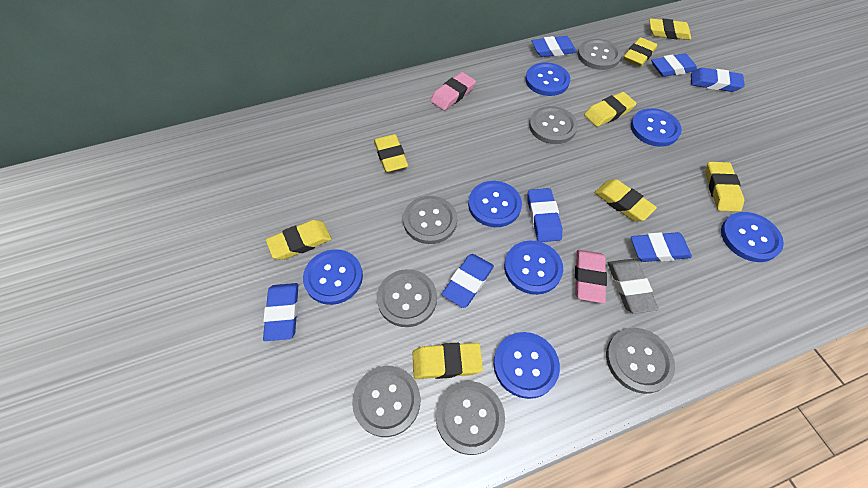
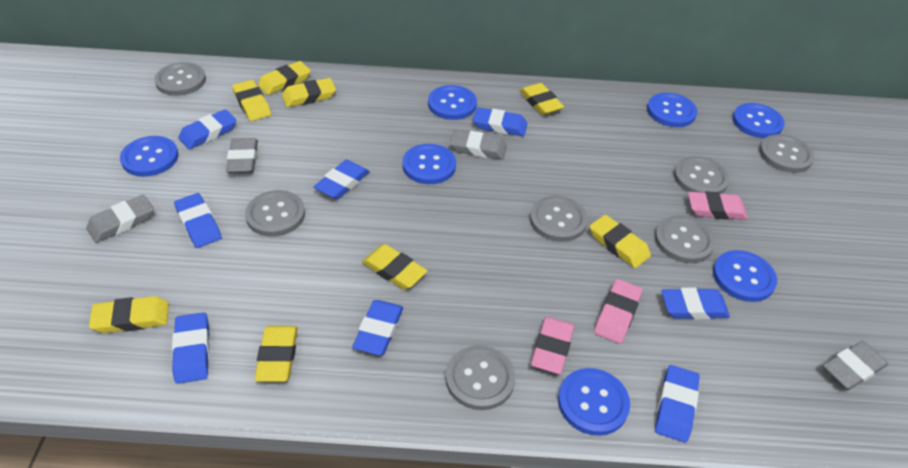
blue eraser: 7 -> 8
grey eraser: 1 -> 4
pink eraser: 2 -> 3

